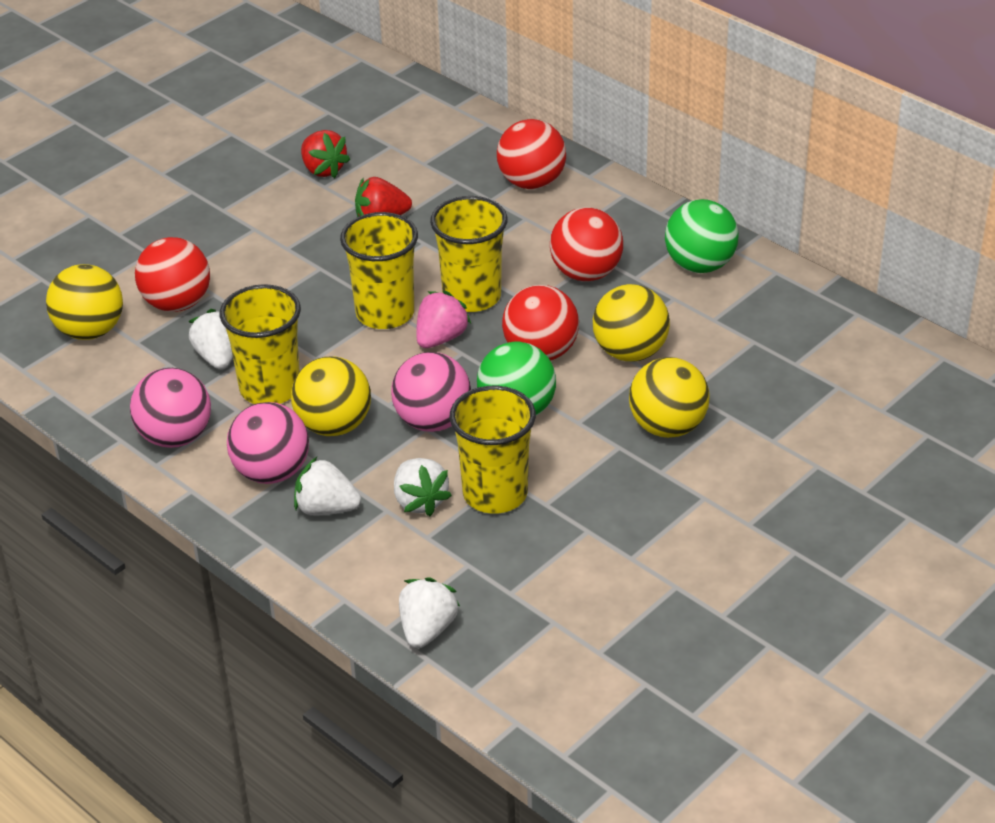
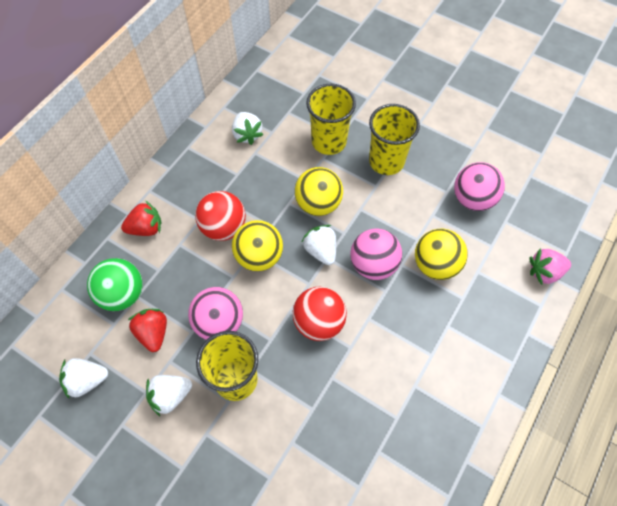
green ball: 2 -> 1
red ball: 4 -> 2
yellow ball: 4 -> 3
yellow cup: 4 -> 3

